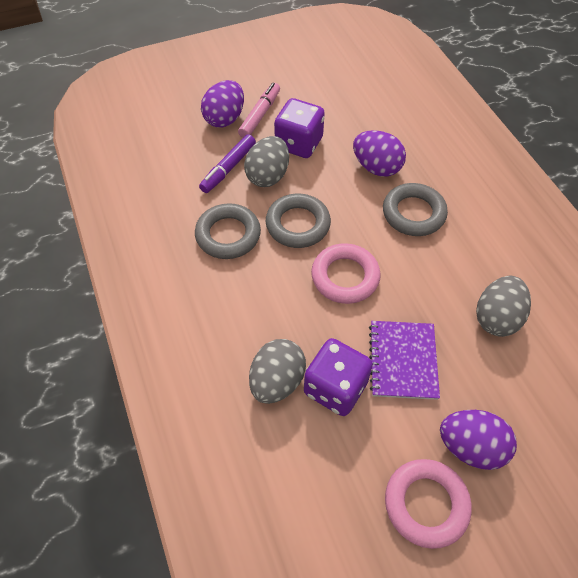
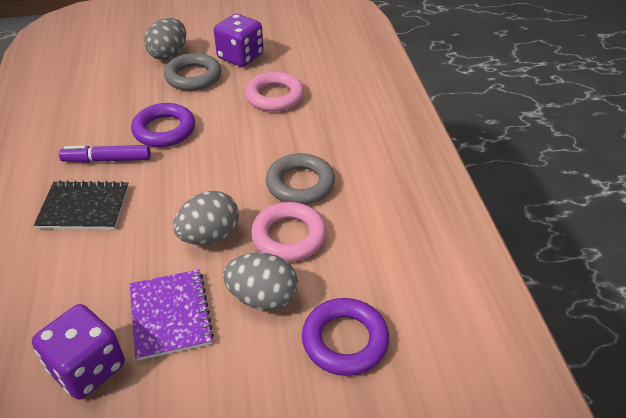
black notebook: 0 -> 1
grey ring: 3 -> 2
pink marker: 1 -> 0
purple egg: 3 -> 0
purple ring: 0 -> 2

